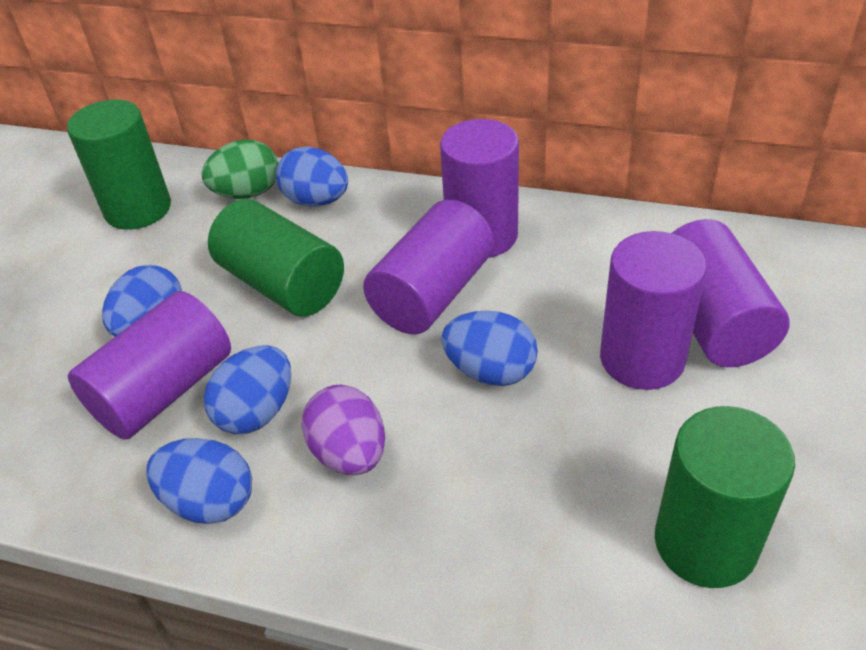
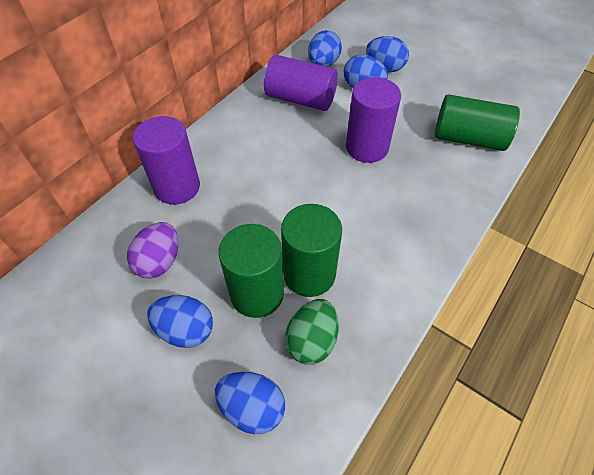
purple cylinder: 5 -> 3

